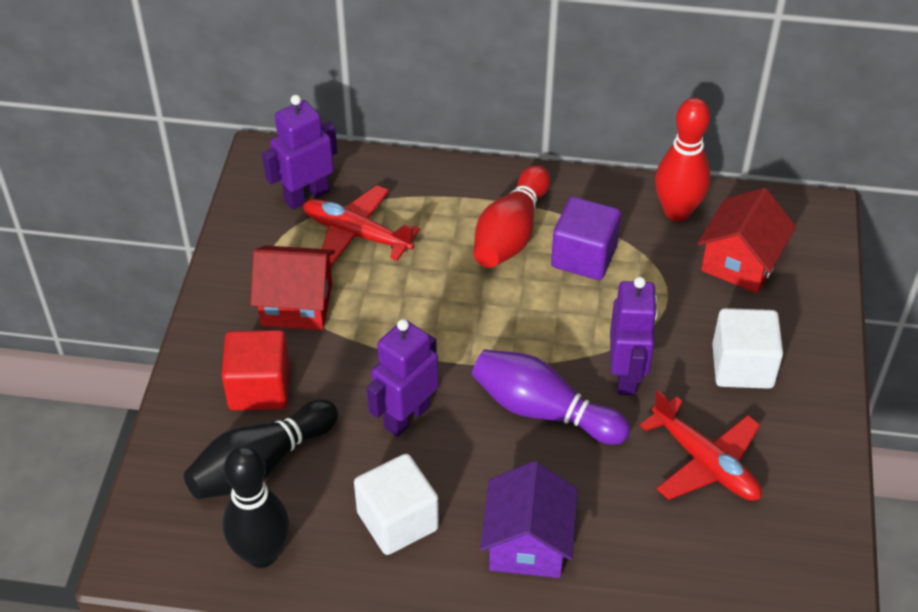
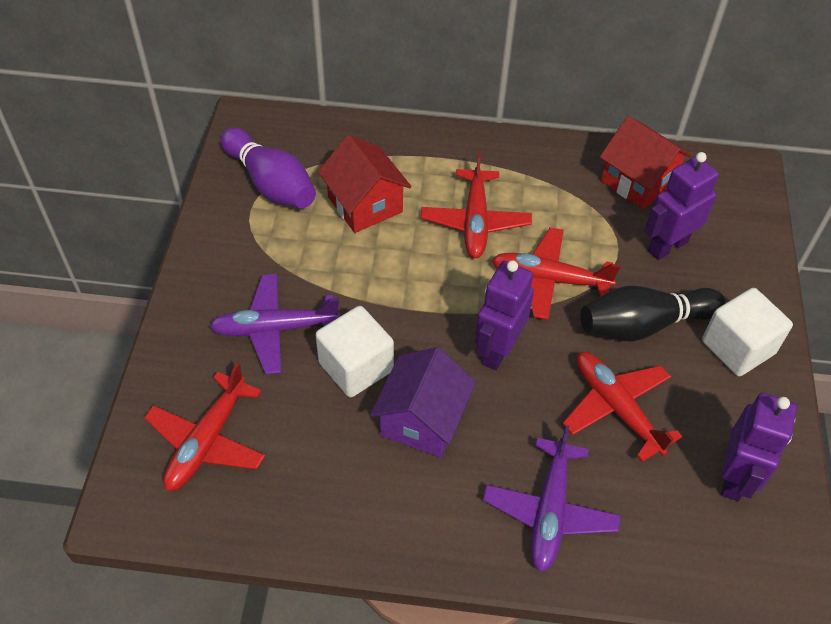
black bowling pin: 2 -> 1
purple cube: 1 -> 0
purple plane: 0 -> 2
red bowling pin: 2 -> 0
red cube: 1 -> 0
red plane: 2 -> 4

